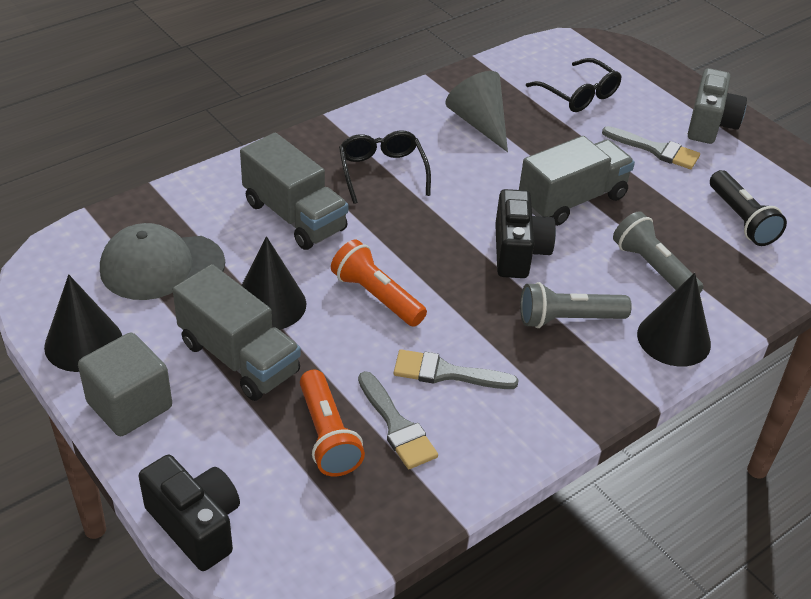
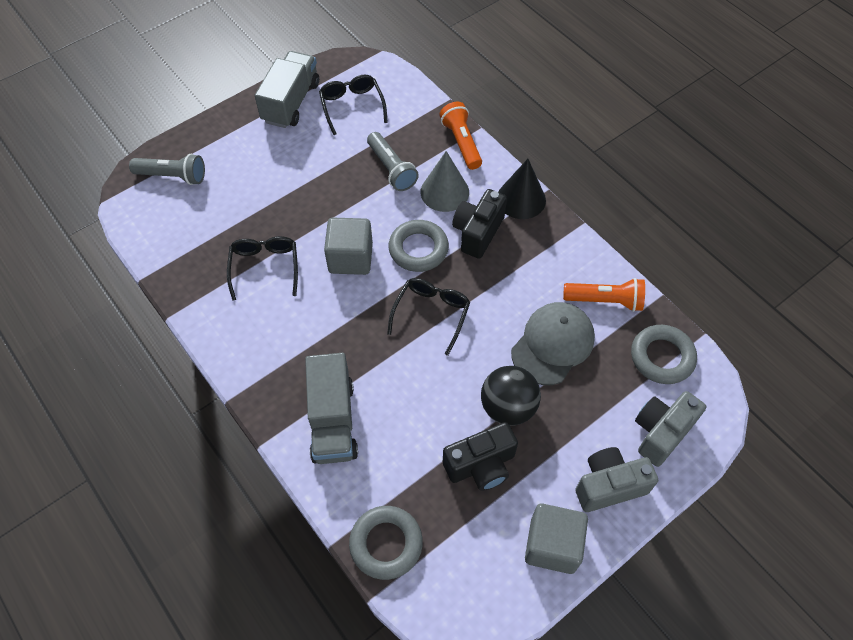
black ball: 0 -> 1
black cone: 3 -> 1
black flashlight: 1 -> 0
black glasses: 2 -> 3
grey brush: 3 -> 0
grey camera: 1 -> 2
grey cube: 1 -> 2
grey ring: 0 -> 3
grey truck: 3 -> 2

